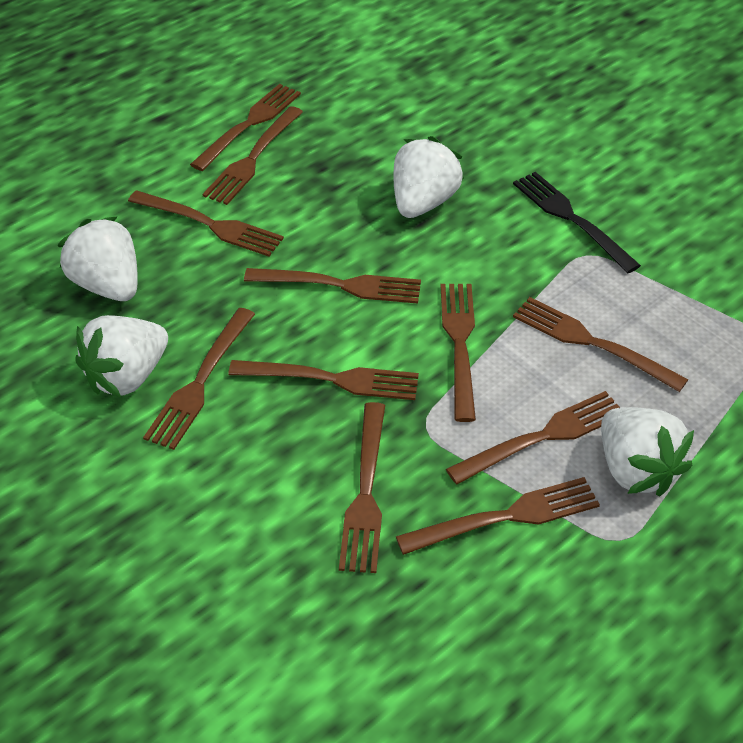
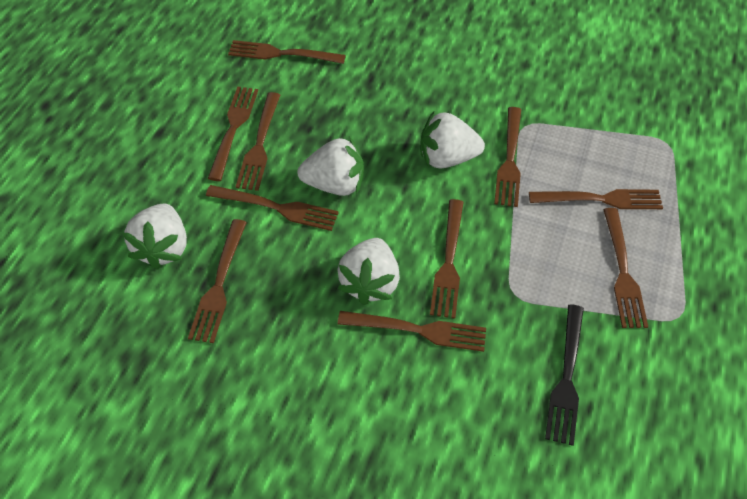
brown fork: 11 -> 10

